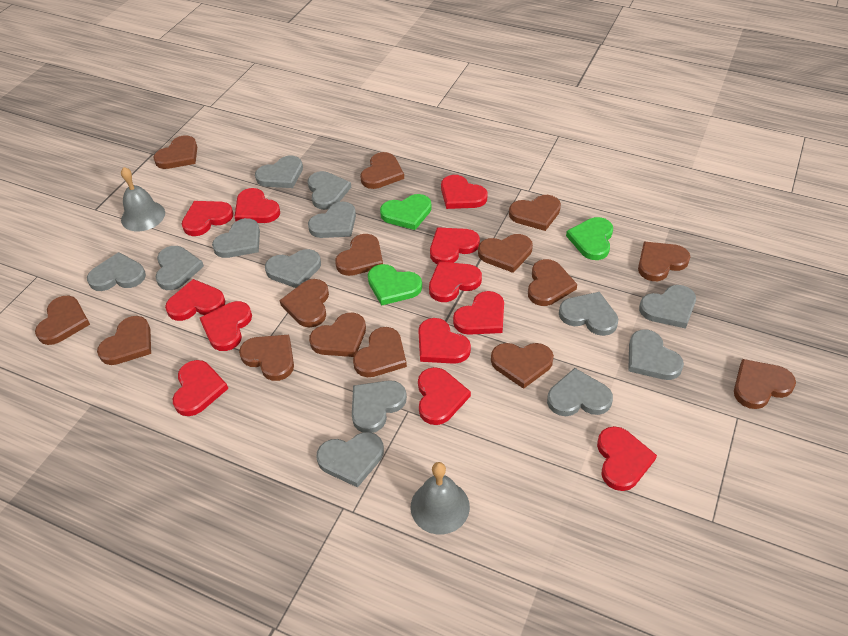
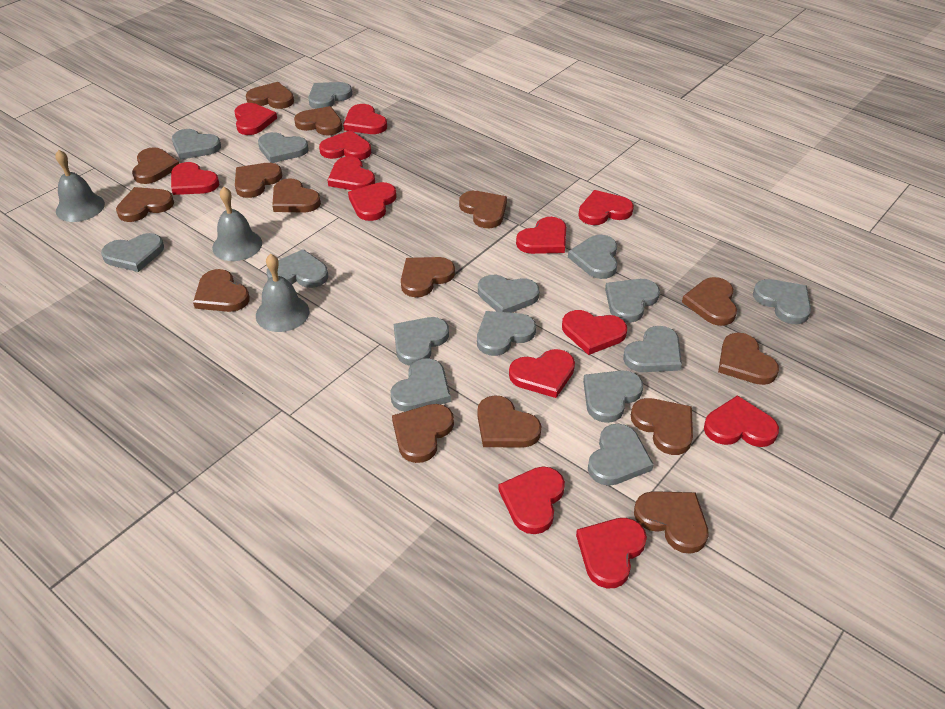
green heart: 3 -> 0
grey bell: 2 -> 3
grey heart: 13 -> 15
red heart: 12 -> 13

